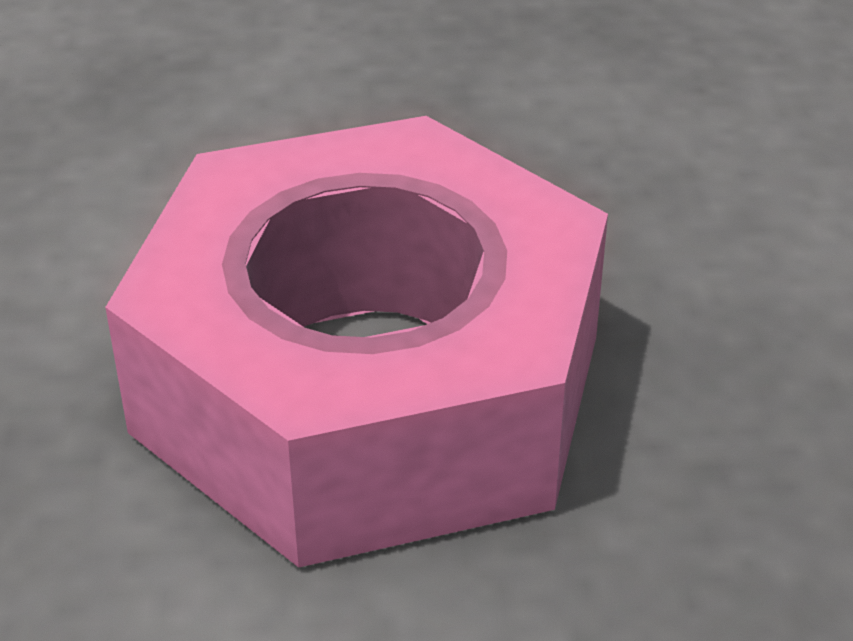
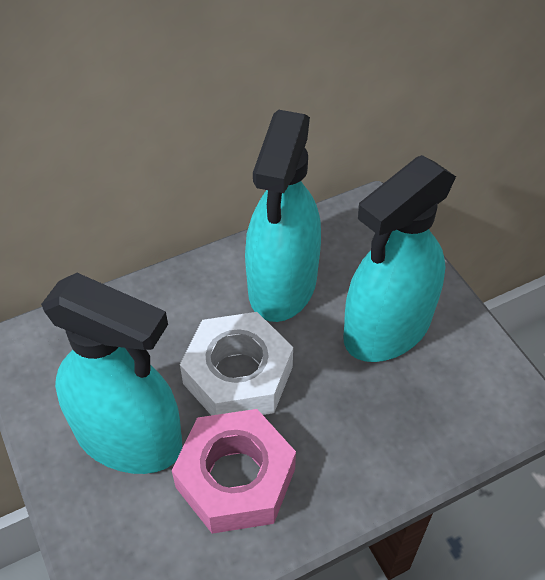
turquoise spray bottle: 0 -> 3
white nut: 0 -> 1

